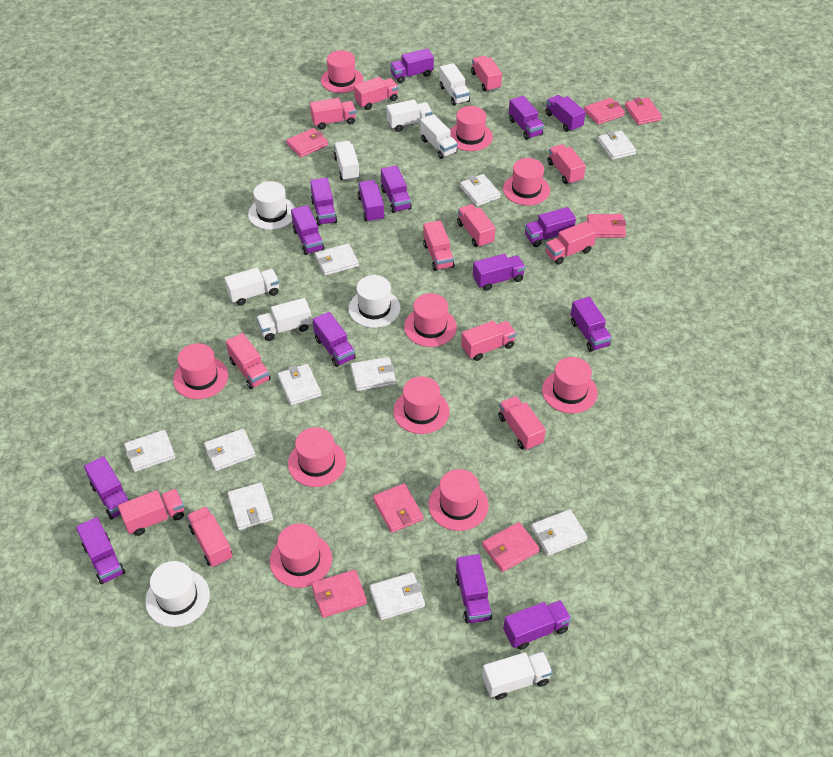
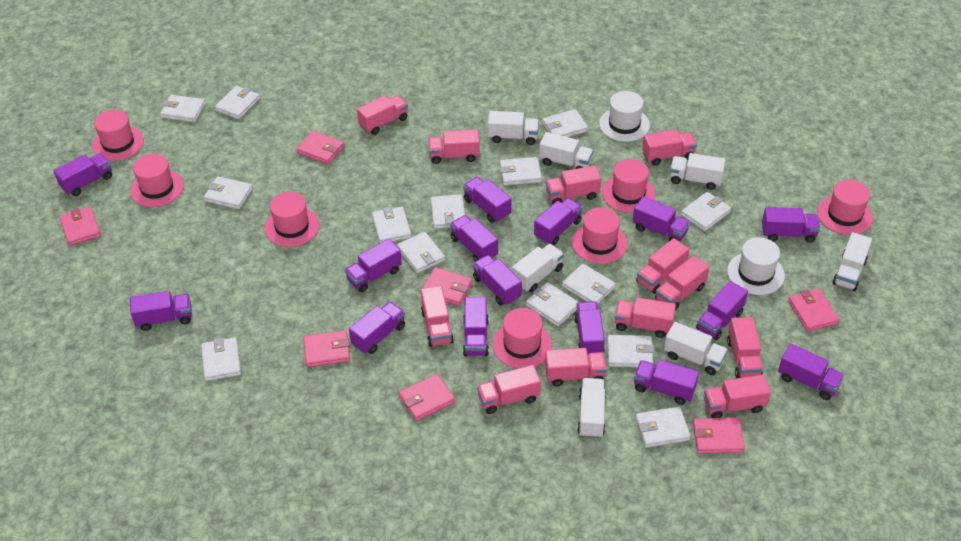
pink hat: 10 -> 7
white hat: 3 -> 2
white wallet: 10 -> 14

